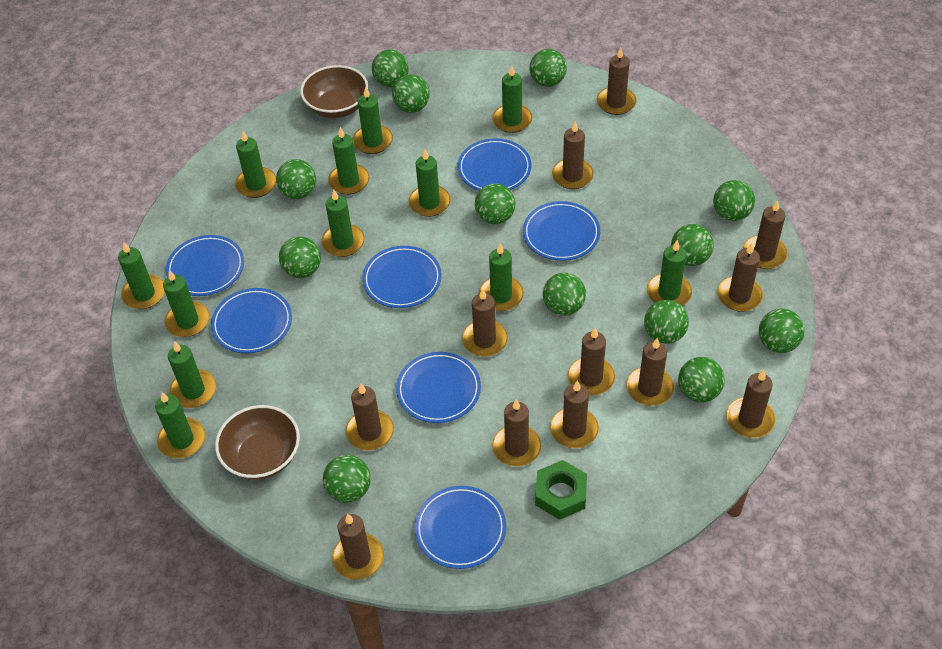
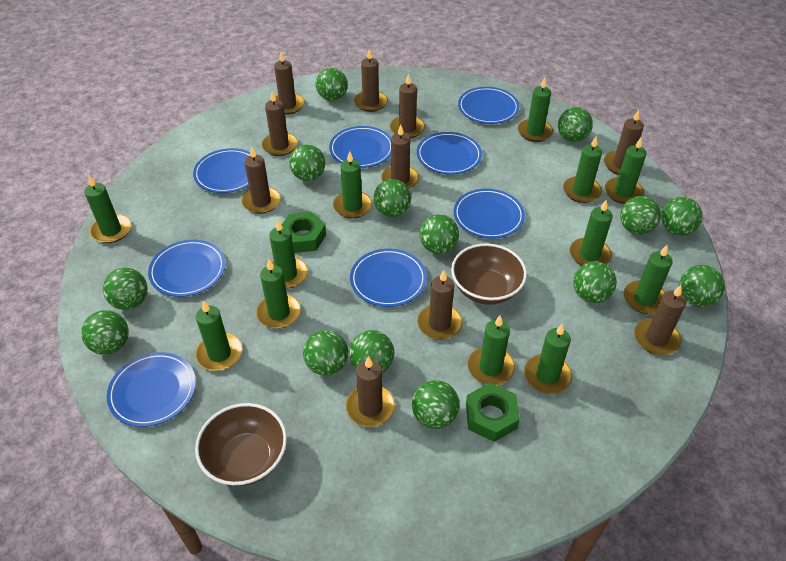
blue plate: 7 -> 8
brown candle: 12 -> 10
green ball: 13 -> 14
green nut: 1 -> 2

